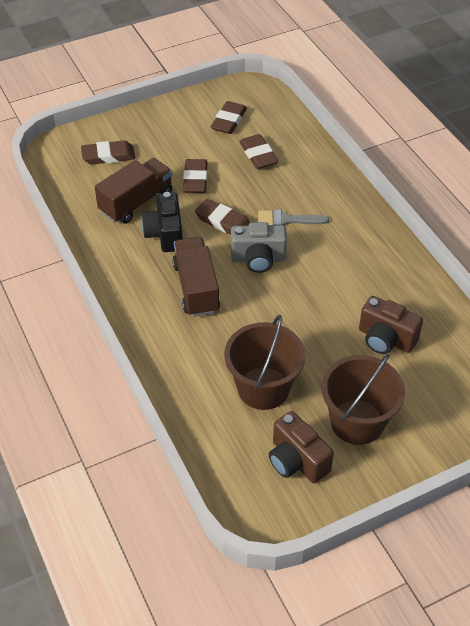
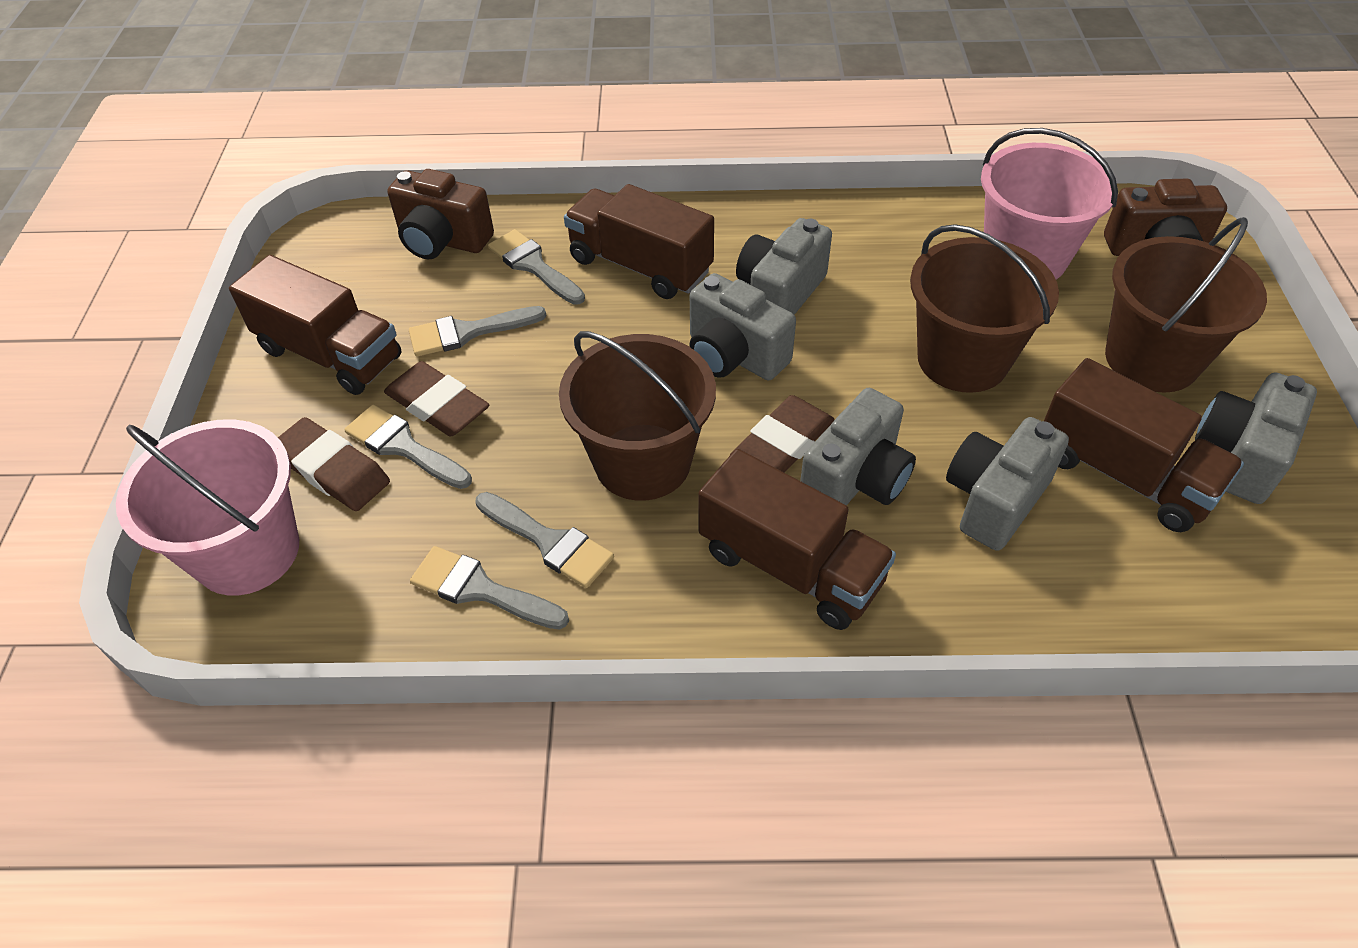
black camera: 1 -> 0
brown bucket: 2 -> 3
brown eraser: 5 -> 3
brown truck: 2 -> 4
grey brush: 1 -> 5
grey camera: 1 -> 5
pink bucket: 0 -> 2

